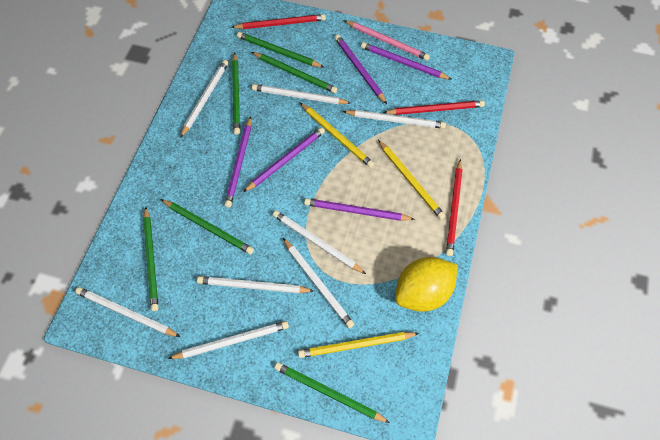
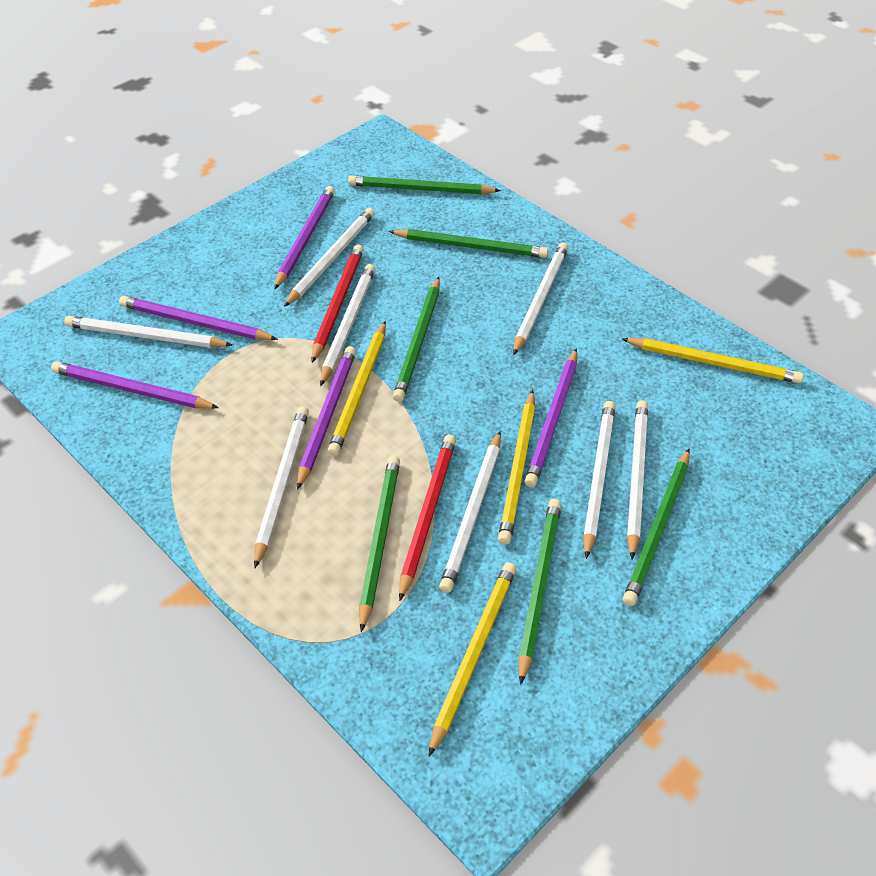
pink pencil: 1 -> 0
red pencil: 3 -> 2
yellow lemon: 1 -> 0
yellow pencil: 3 -> 4

